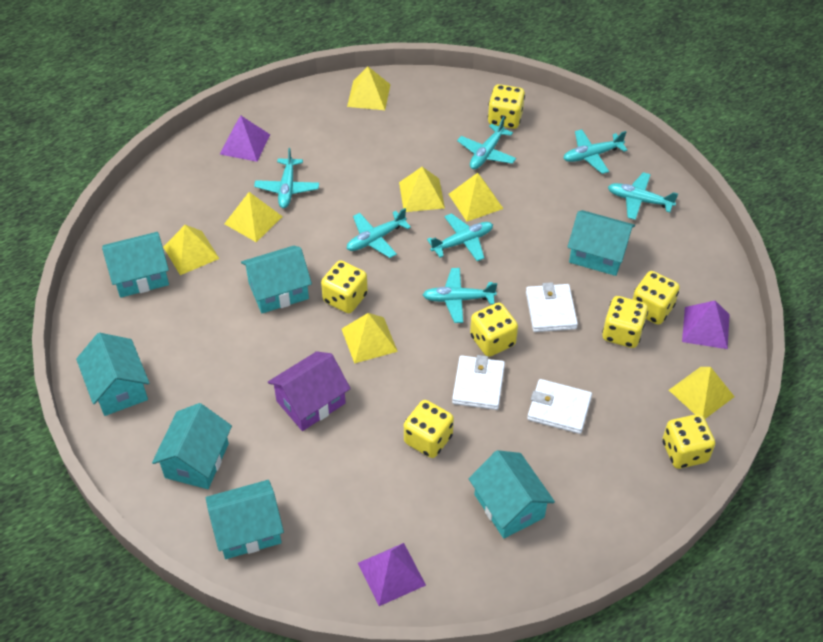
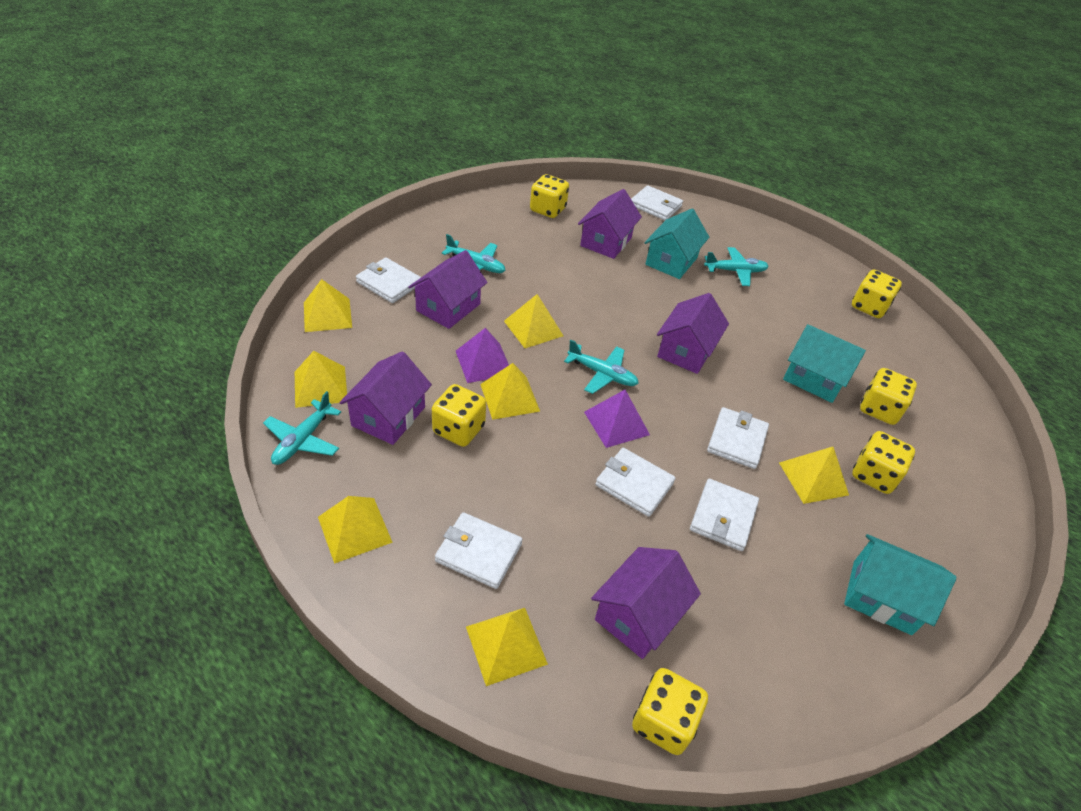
purple house: 1 -> 5
purple pyramid: 3 -> 2
turquoise house: 7 -> 3
turquoise plane: 7 -> 4
white wallet: 3 -> 6
yellow dice: 7 -> 6

